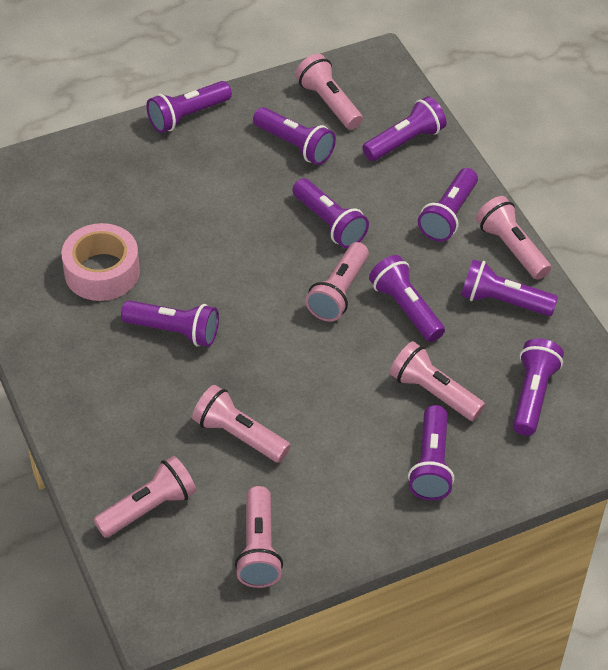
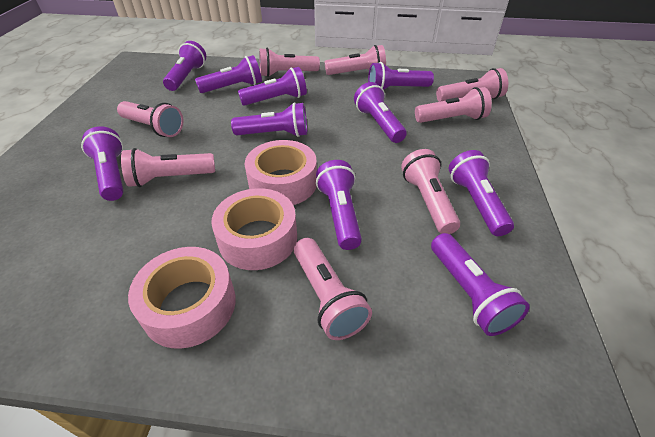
pink flashlight: 7 -> 8
pink tape: 1 -> 3

